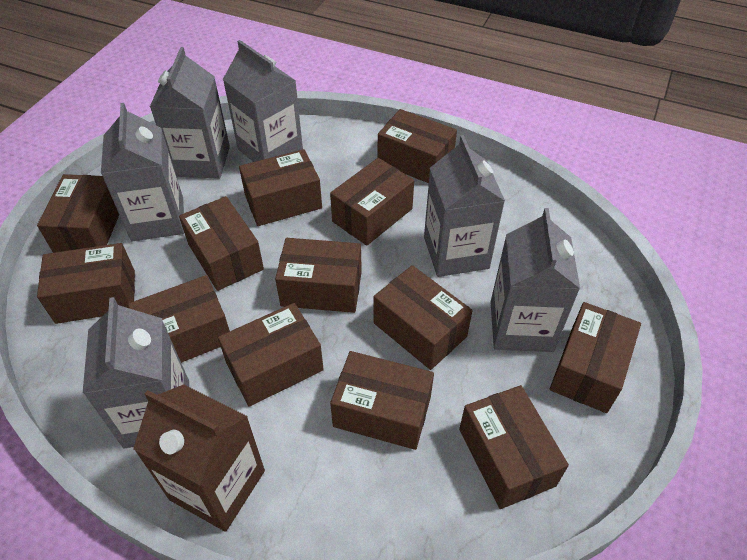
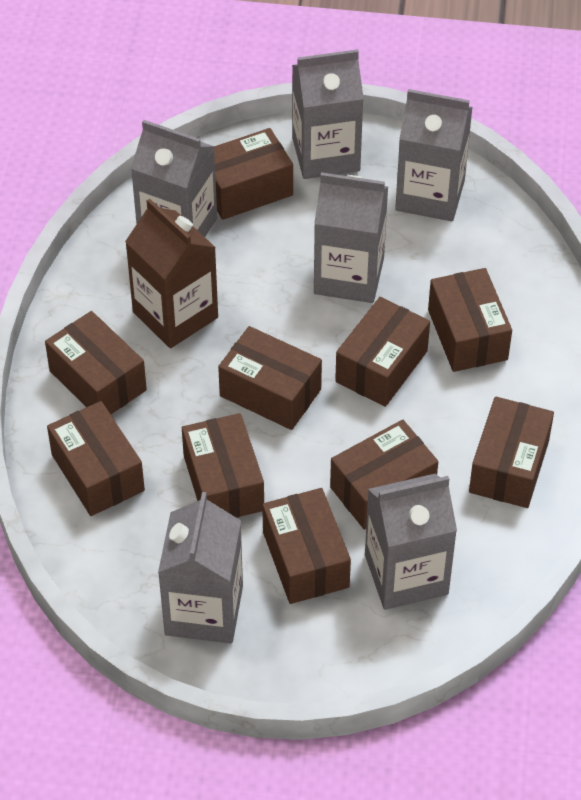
brown box: 13 -> 10

